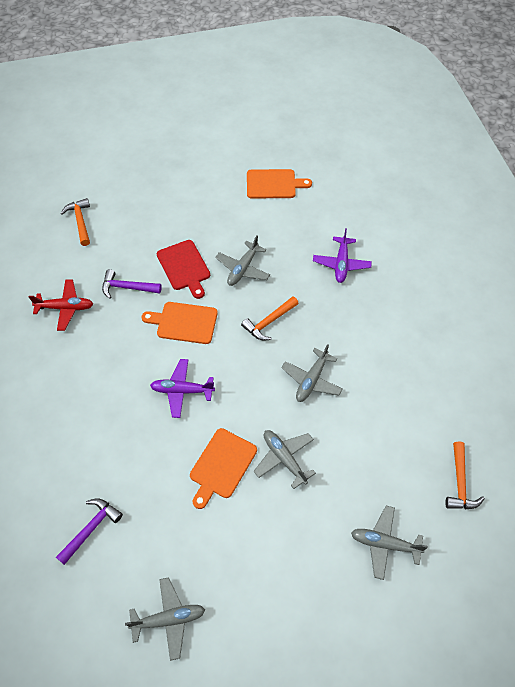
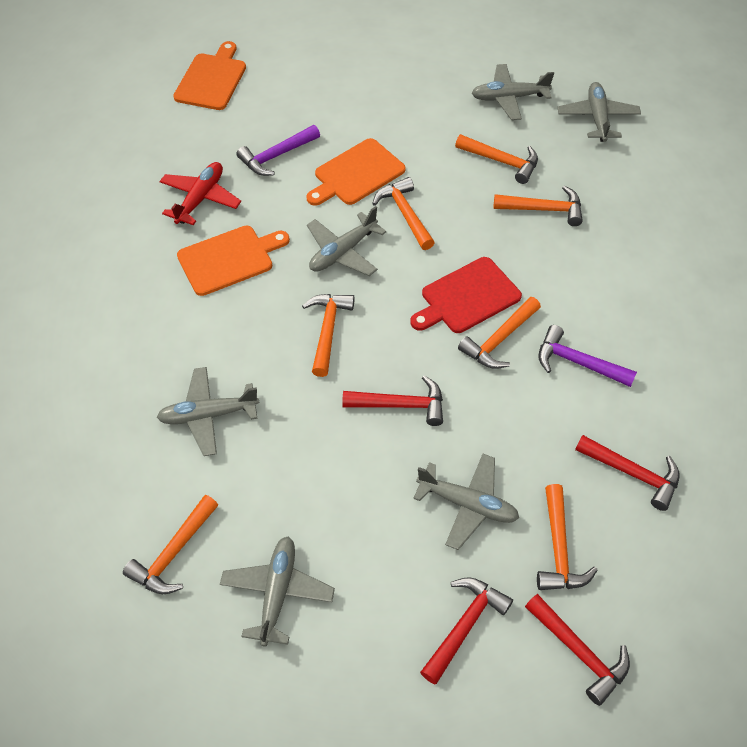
grey plane: 5 -> 6
orange hammer: 3 -> 7
purple plane: 2 -> 0
red hammer: 0 -> 4

